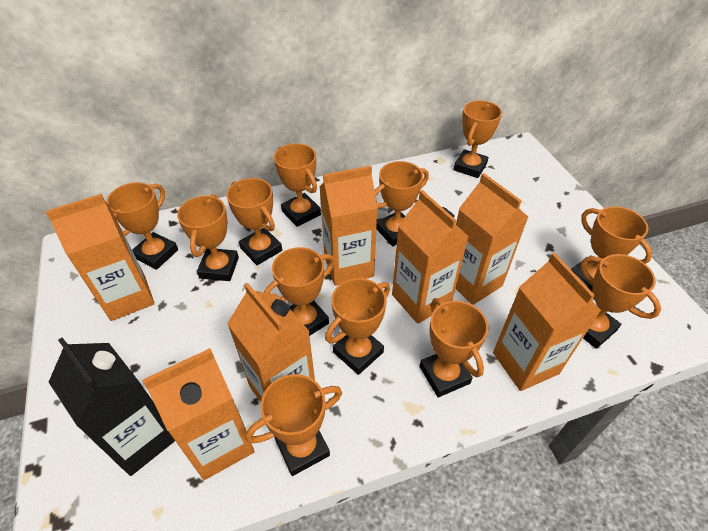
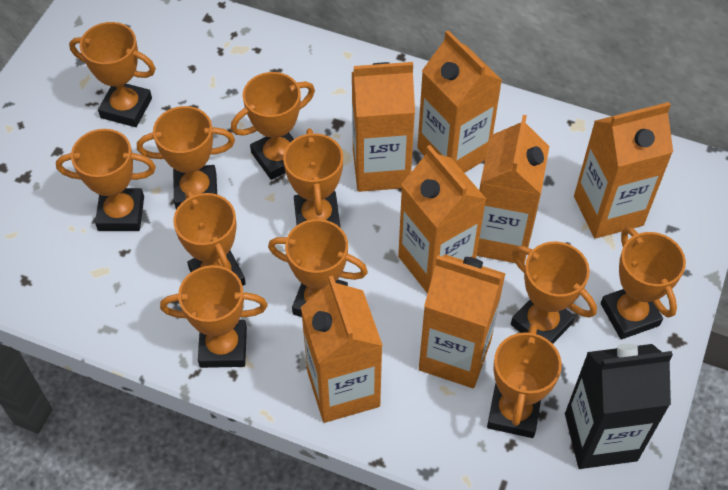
orange trophy: 12 -> 11

